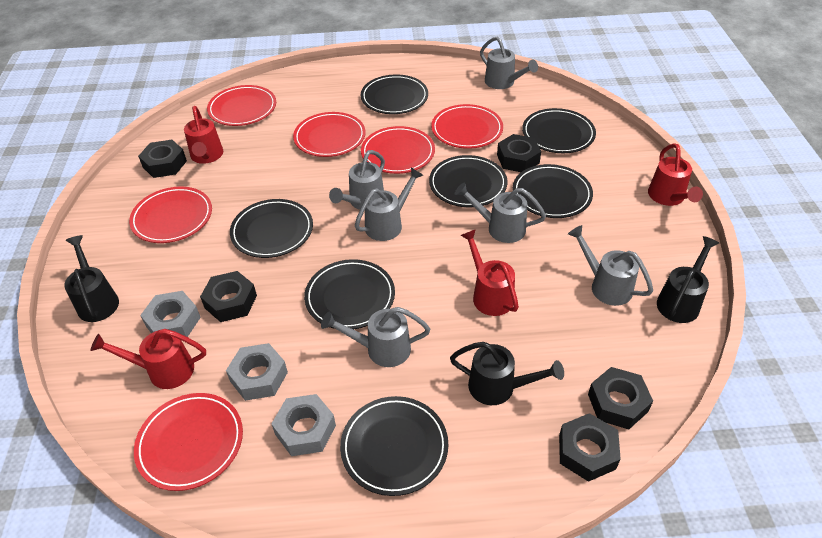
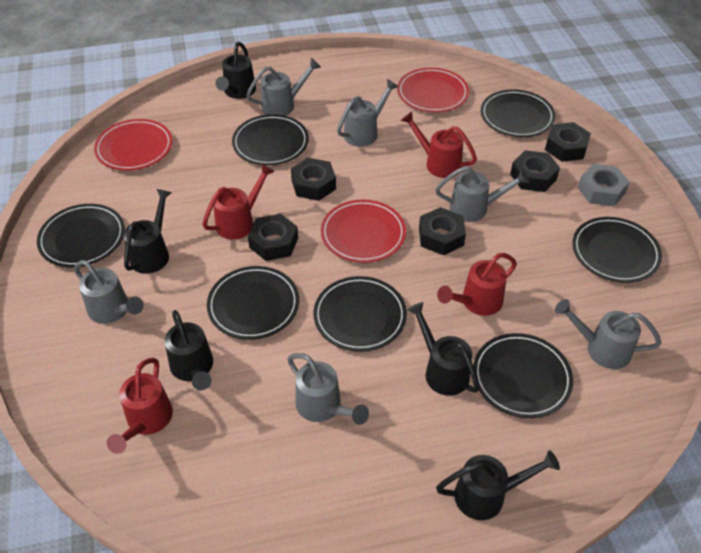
black watering can: 3 -> 5
grey nut: 3 -> 1
red plate: 6 -> 3

